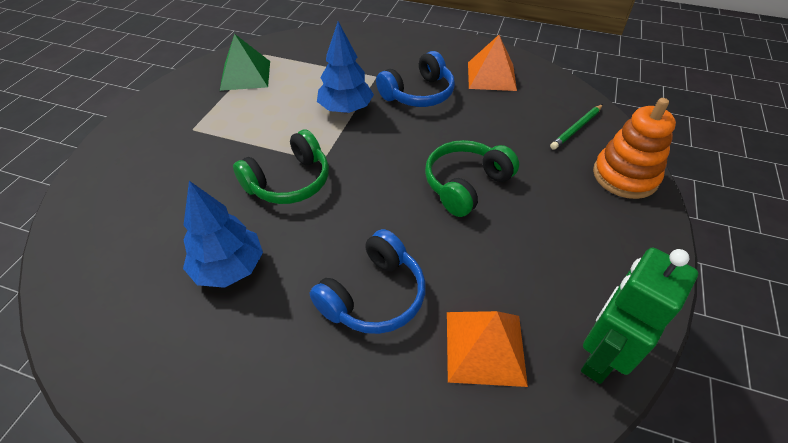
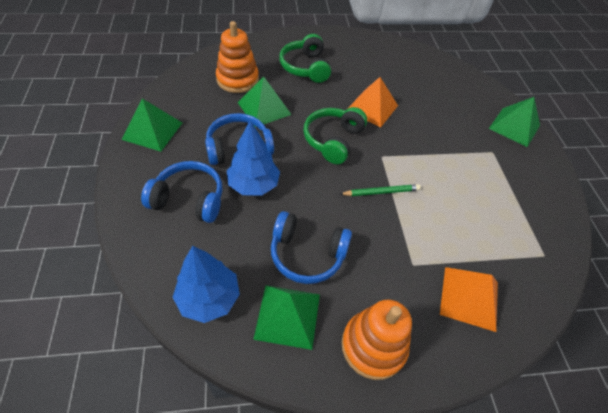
blue headphones: 2 -> 3
green pyramid: 1 -> 4
green robot: 1 -> 0
orange stacking toy: 1 -> 2

